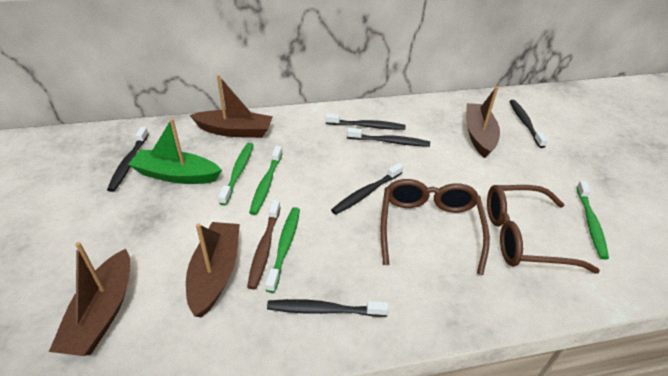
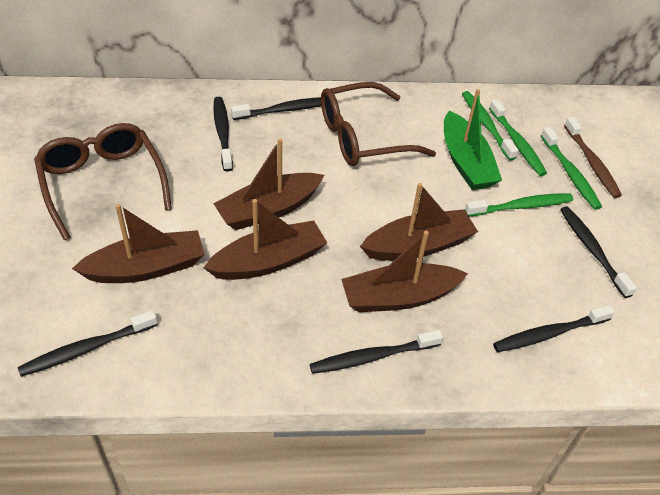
brown boat: 4 -> 5

